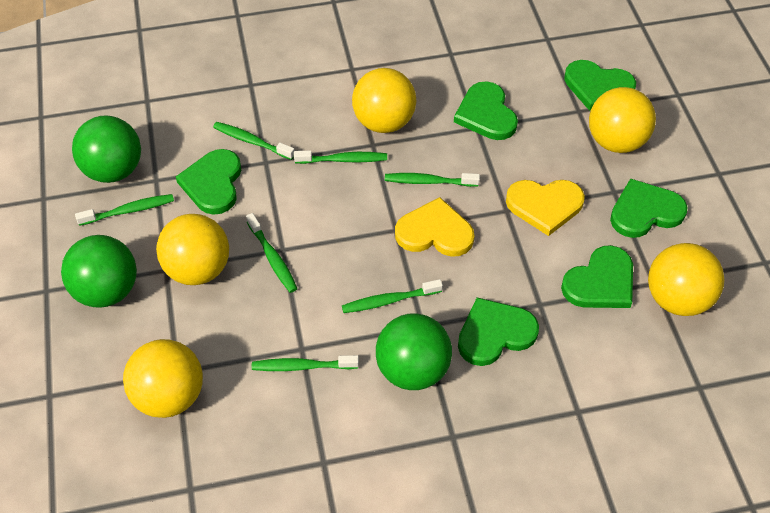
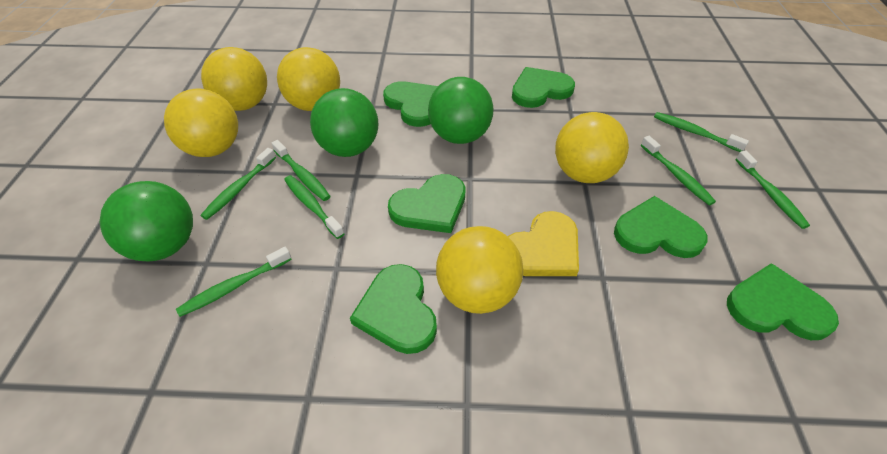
yellow heart: 2 -> 1

